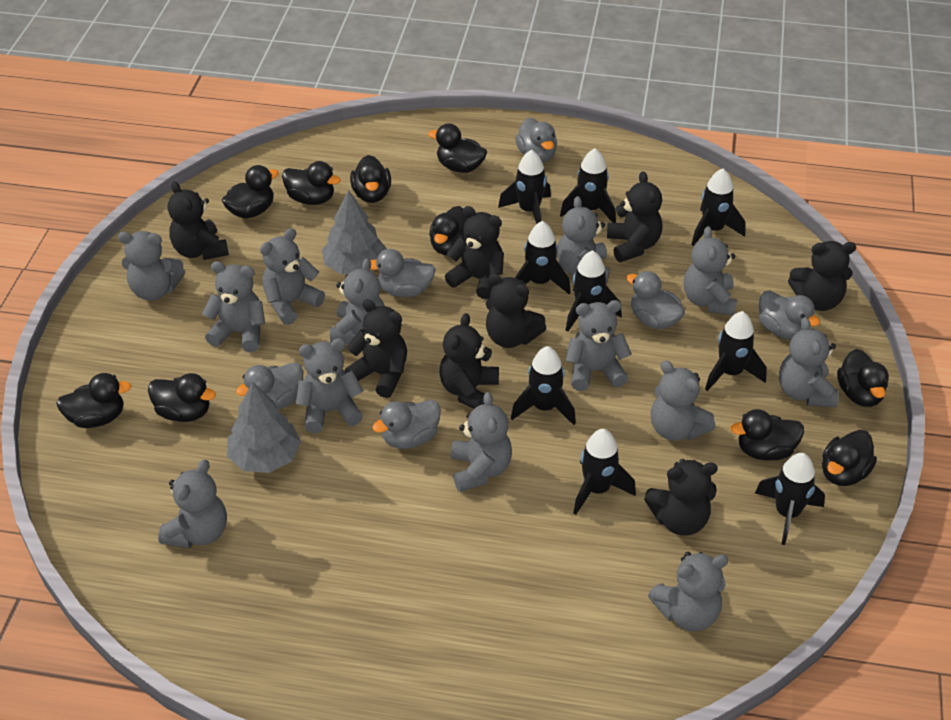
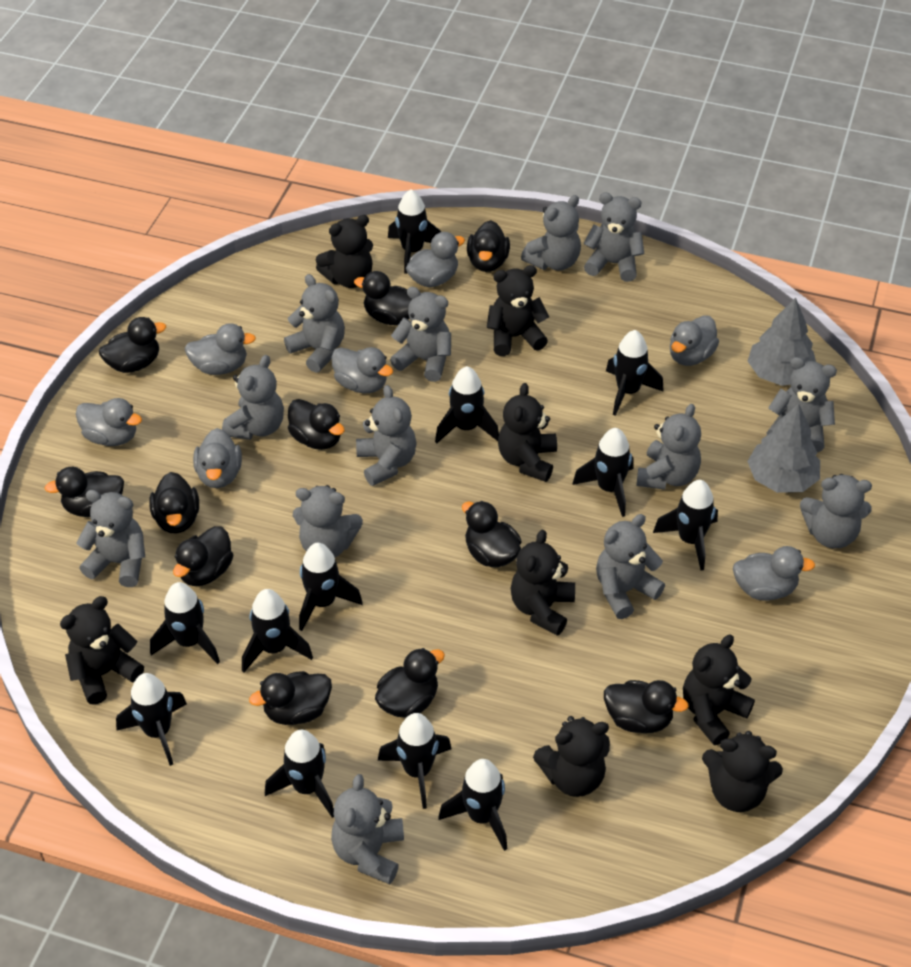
black duck: 10 -> 11
black rocket: 9 -> 12
grey duck: 6 -> 7

